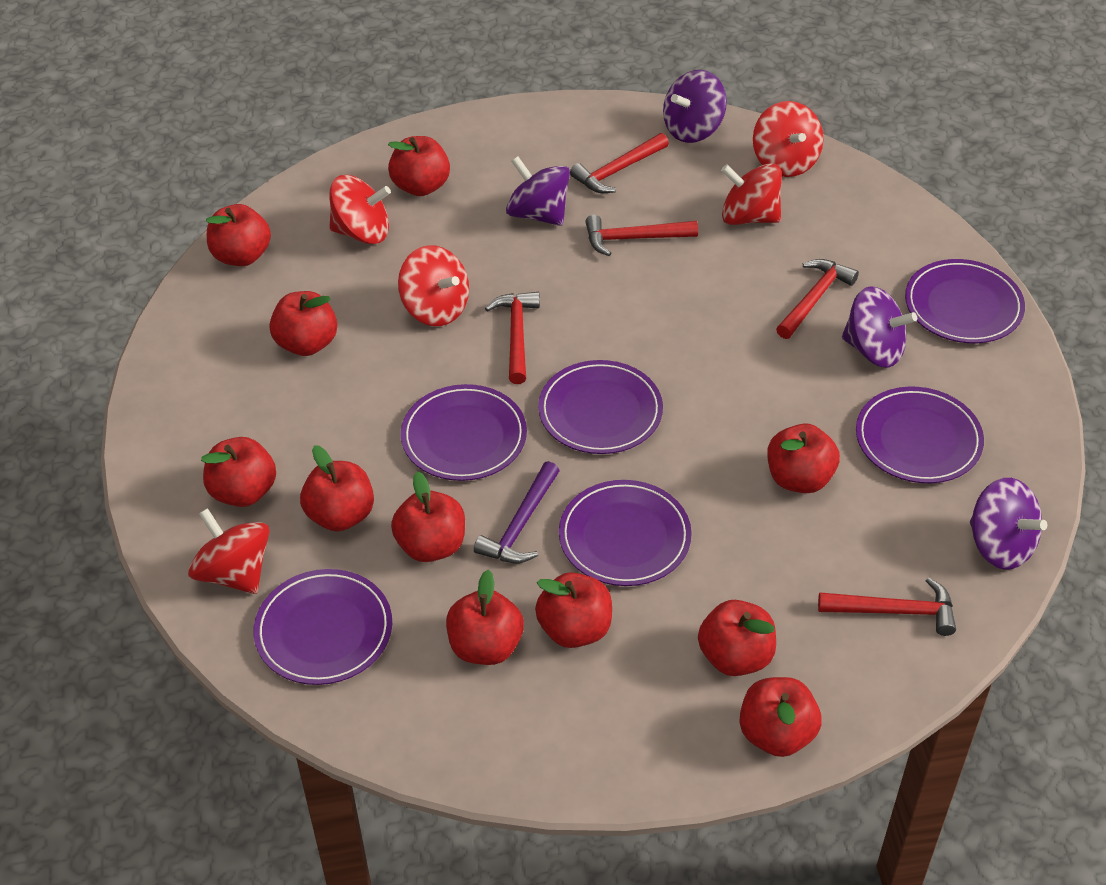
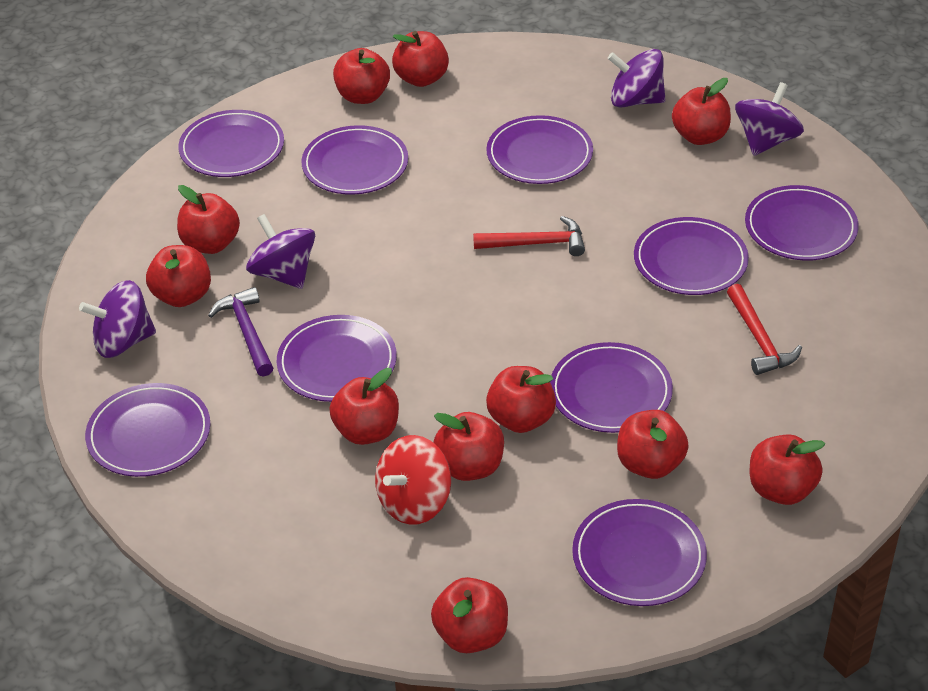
purple plate: 6 -> 9
red hammer: 5 -> 2
red spinning top: 5 -> 1

